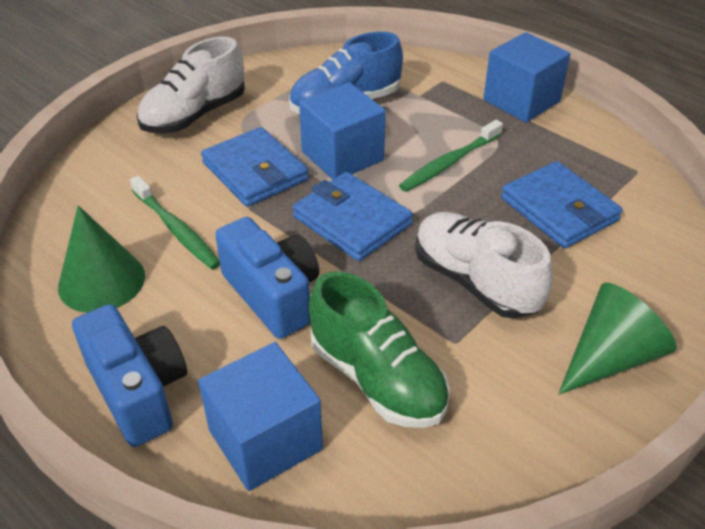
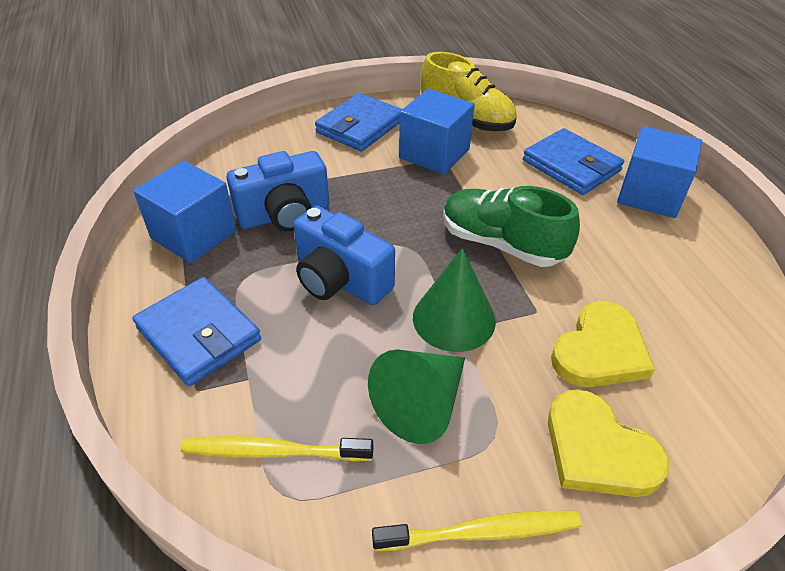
blue shoe: 1 -> 0
green toothbrush: 2 -> 0
white shoe: 2 -> 0
yellow heart: 0 -> 2
yellow shoe: 0 -> 1
yellow toothbrush: 0 -> 2

